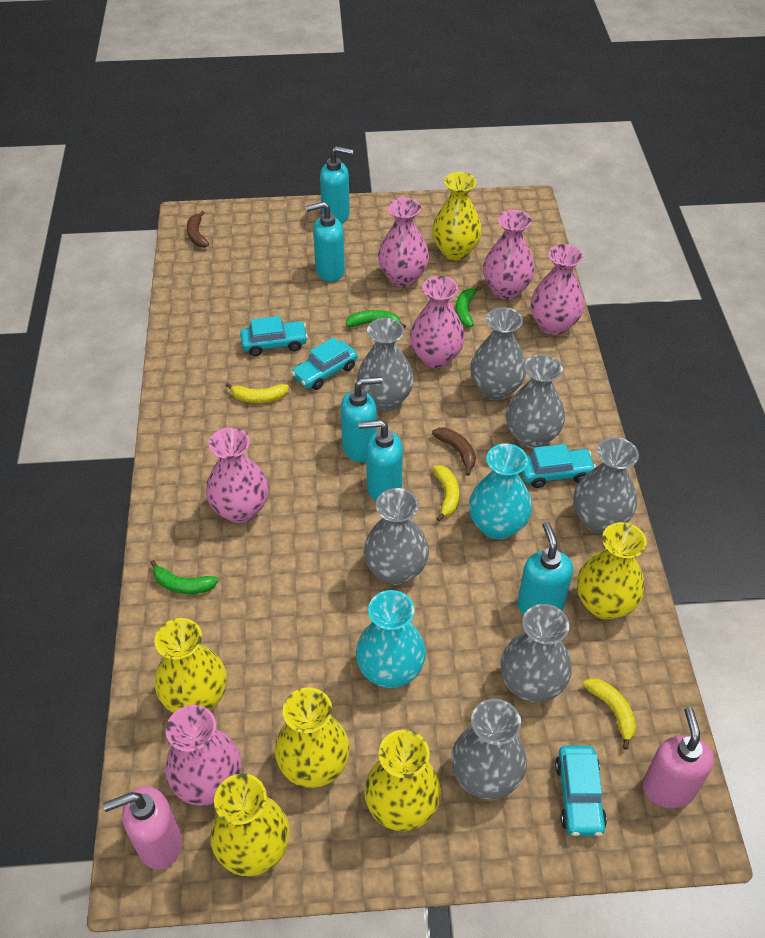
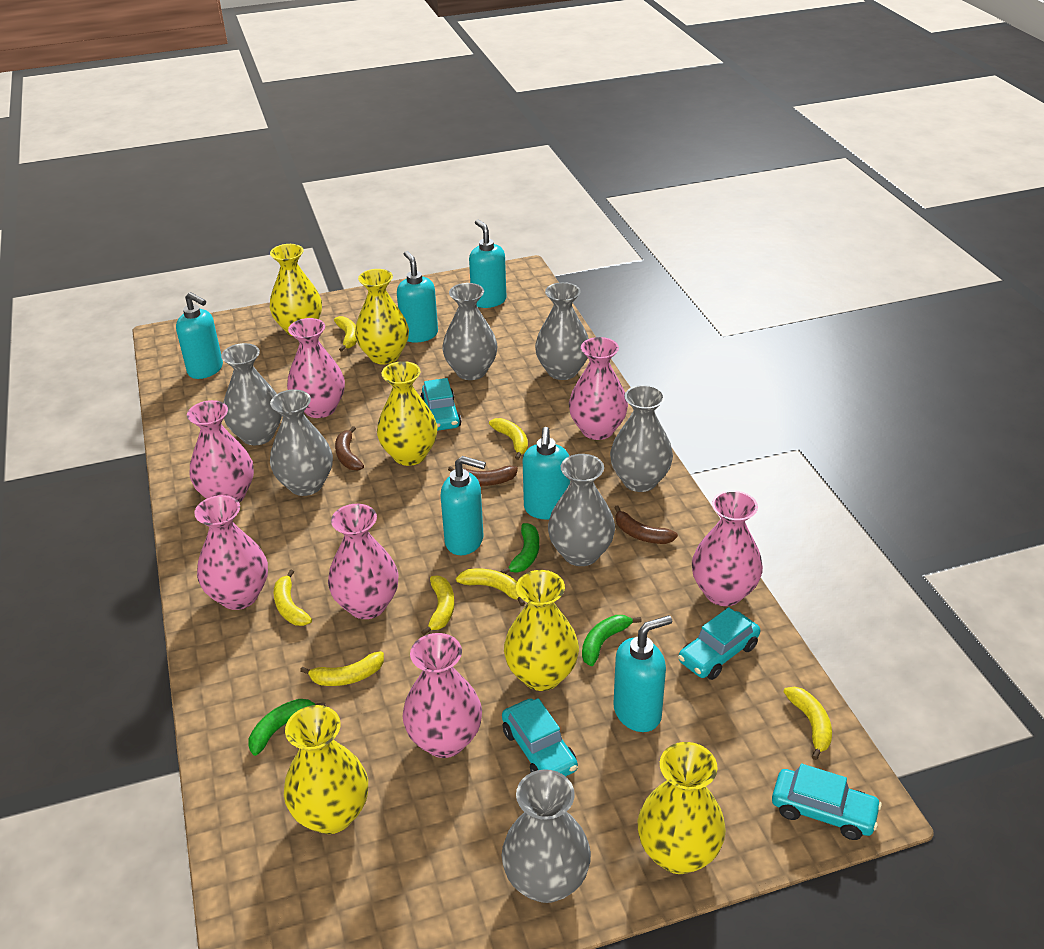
brown banana: 2 -> 3
pink soap dispenser: 2 -> 0
pink vase: 6 -> 7
turquoise soap dispenser: 5 -> 6
turquoise vase: 2 -> 0
yellow banana: 3 -> 7

